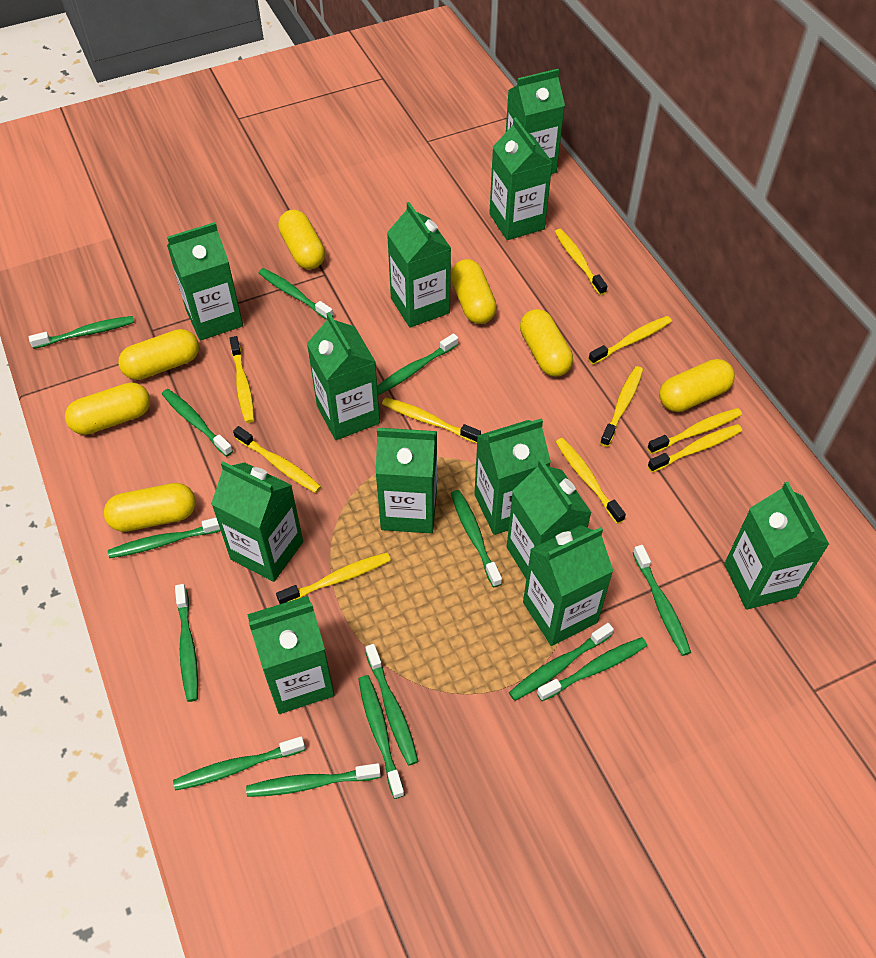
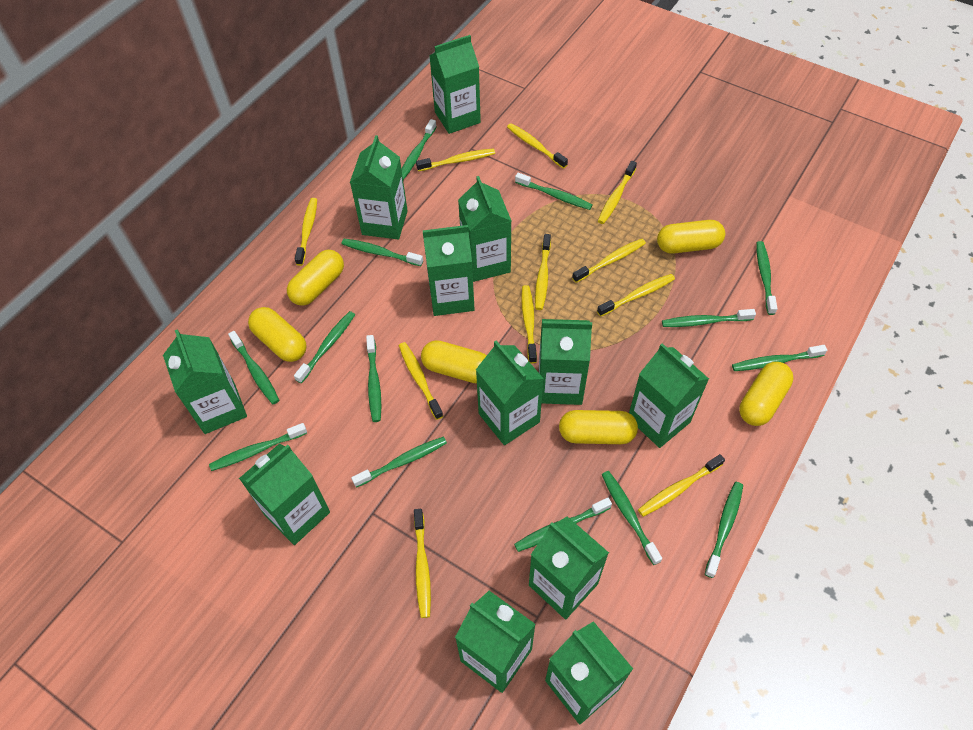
yellow capsule: 7 -> 6
yellow toothbrush: 10 -> 11

